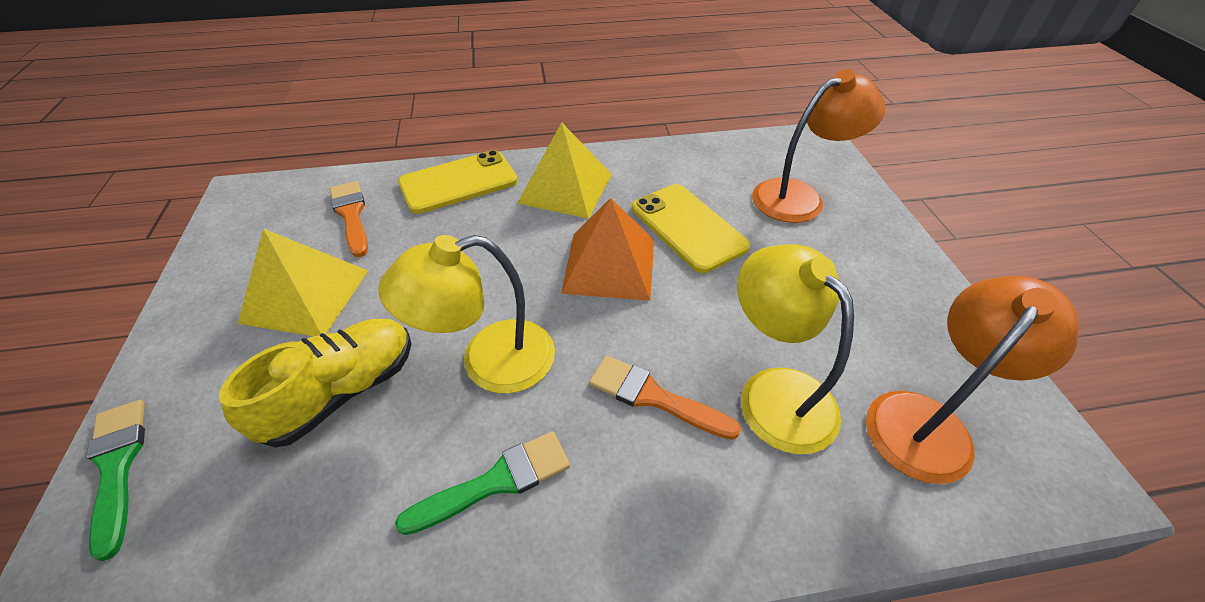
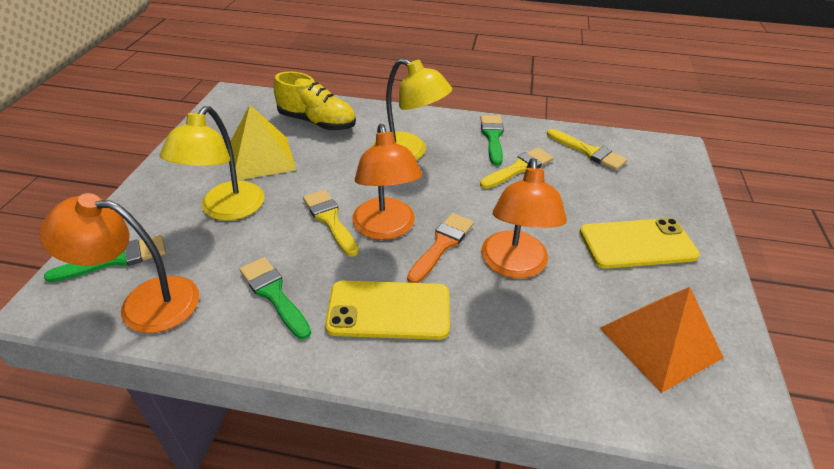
green brush: 2 -> 3
orange brush: 2 -> 1
orange lamp: 2 -> 3
yellow brush: 0 -> 3
yellow pyramid: 2 -> 1

